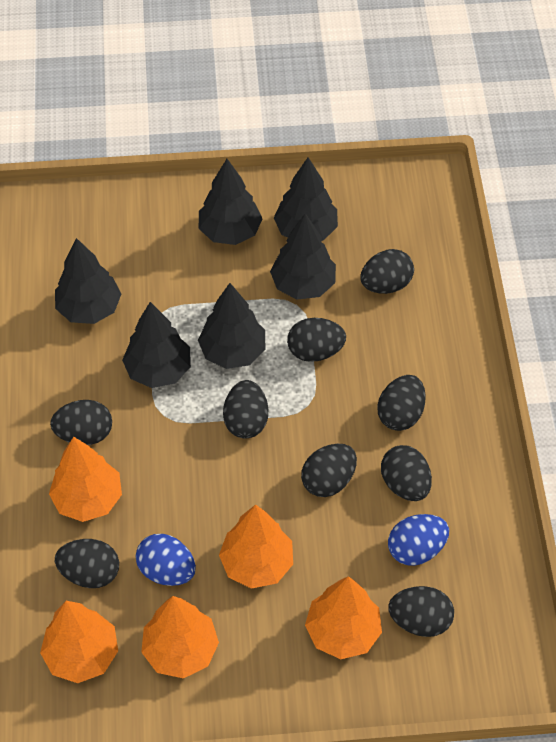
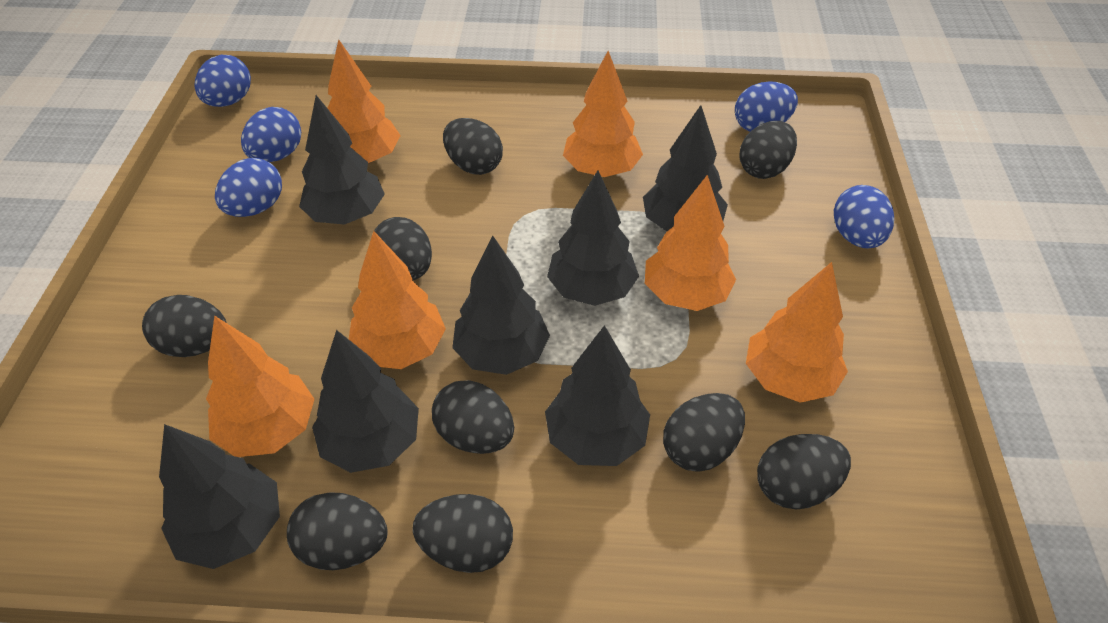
black tree: 6 -> 7
blue egg: 2 -> 5
orange tree: 5 -> 6

